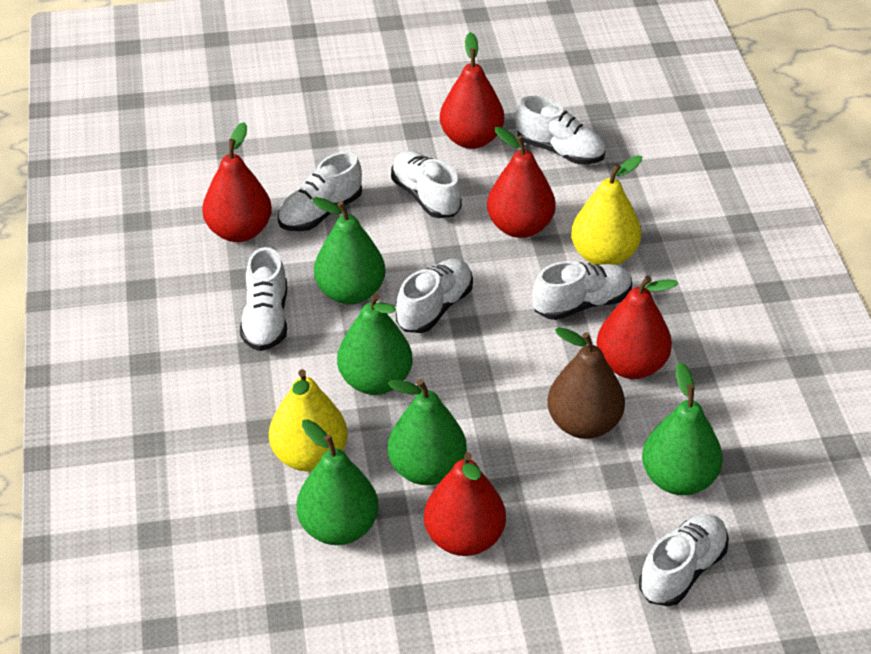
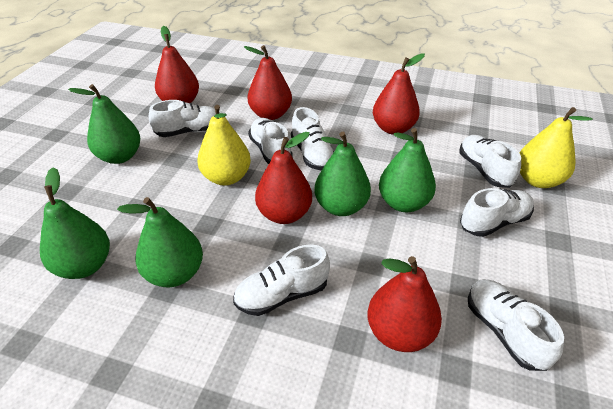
brown pear: 1 -> 0

